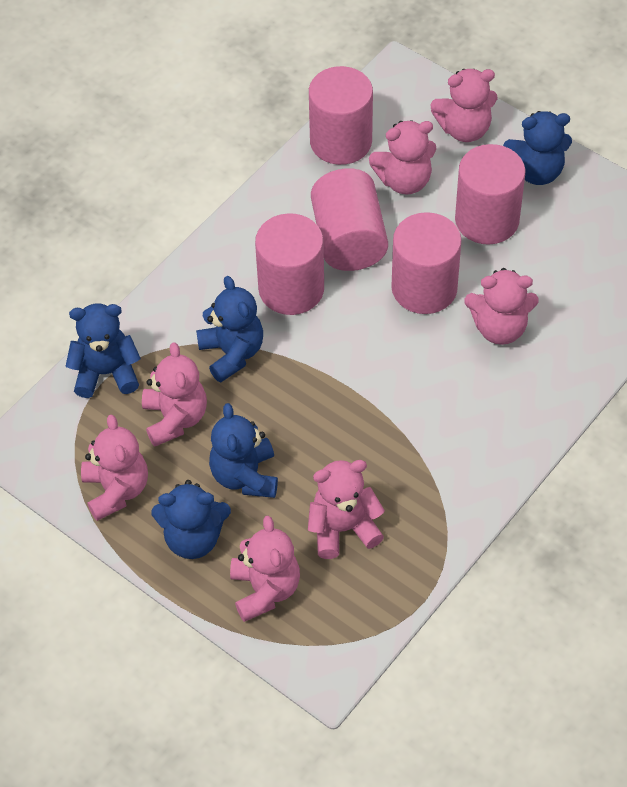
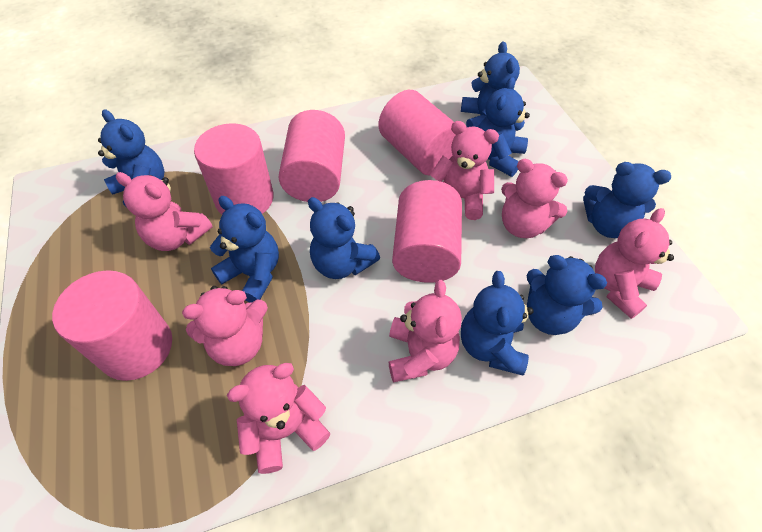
blue teddy bear: 5 -> 8

